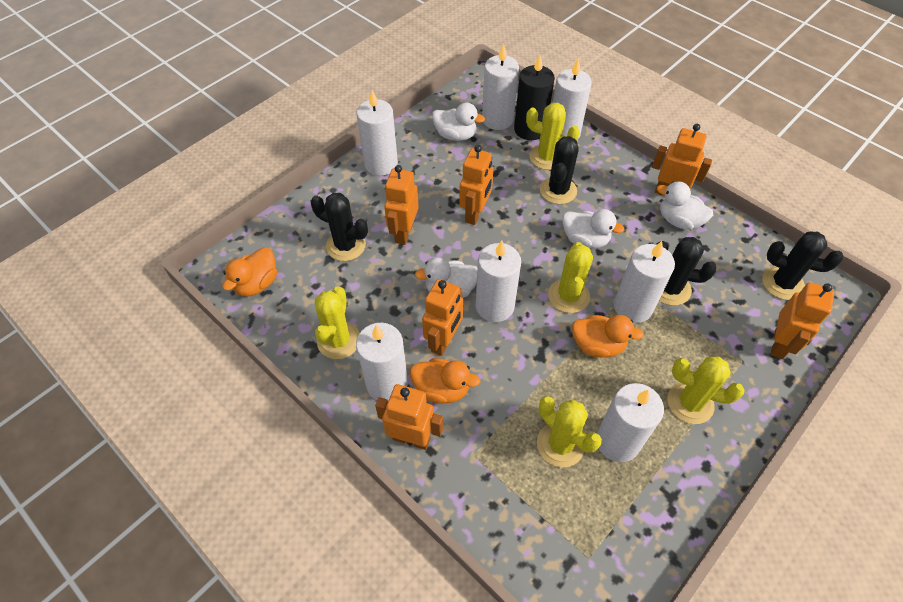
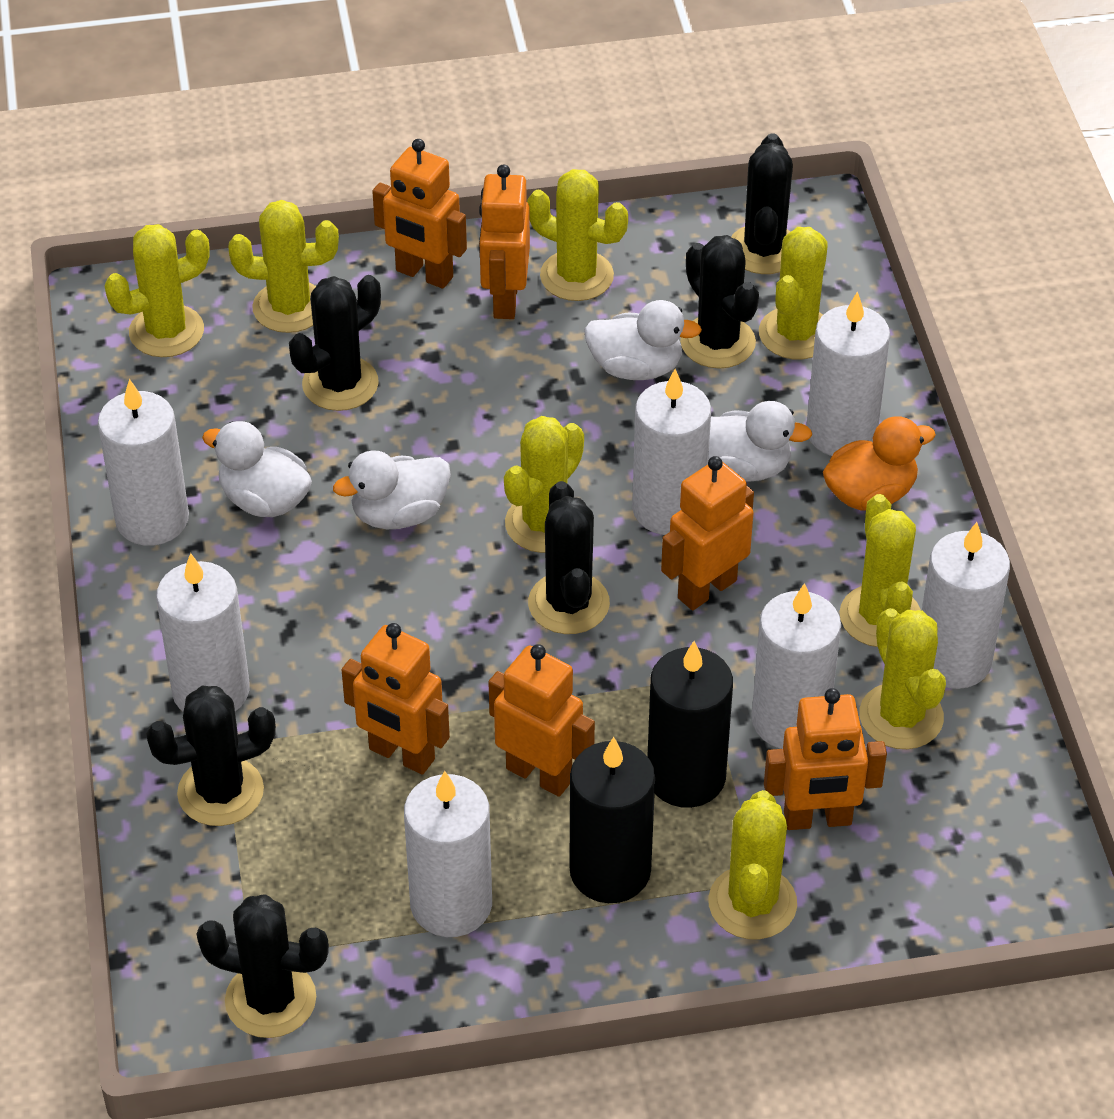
black cactus: 4 -> 6
black candle: 1 -> 2
orange duck: 3 -> 1
yellow cactus: 5 -> 8

